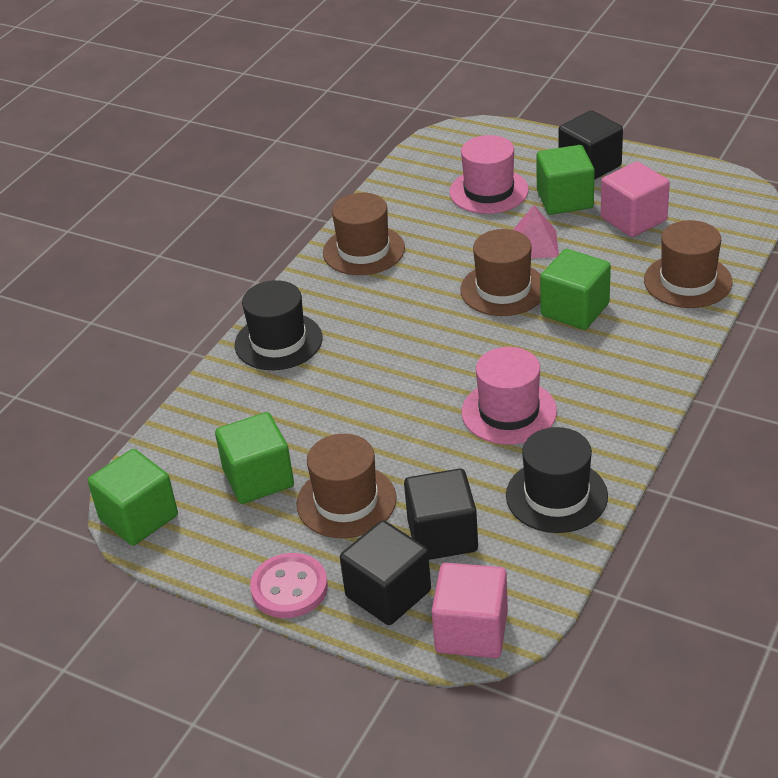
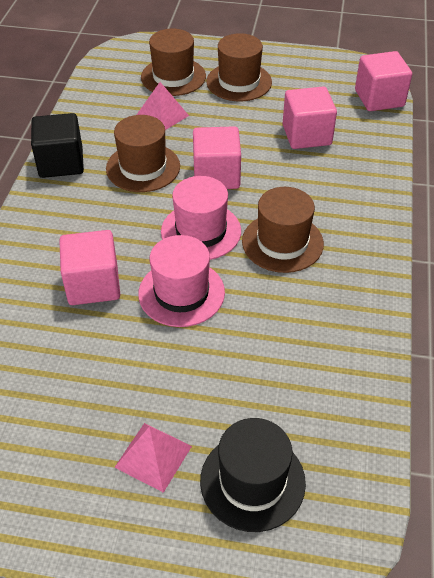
black cube: 3 -> 1
black hat: 2 -> 1
green cube: 4 -> 0
pink button: 1 -> 0
pink cube: 2 -> 4
pink pyramid: 1 -> 2

